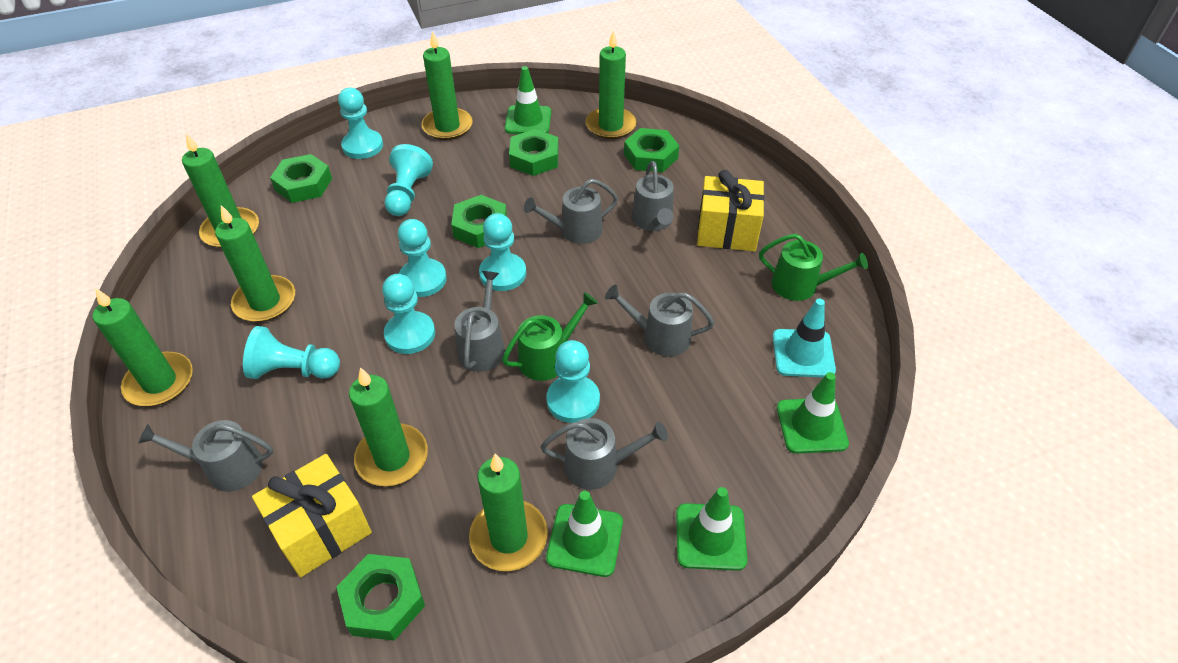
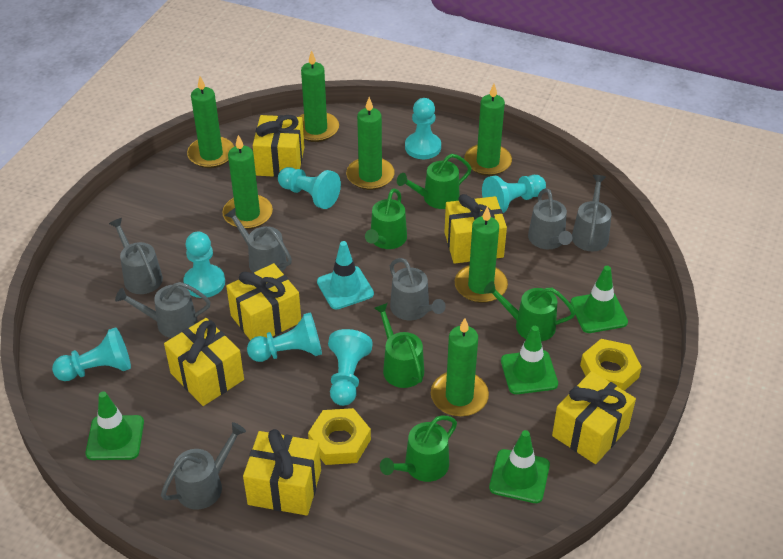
green nut: 5 -> 0
green watering can: 2 -> 5
grey watering can: 6 -> 7
yellow gift: 2 -> 6
yellow nut: 0 -> 2

